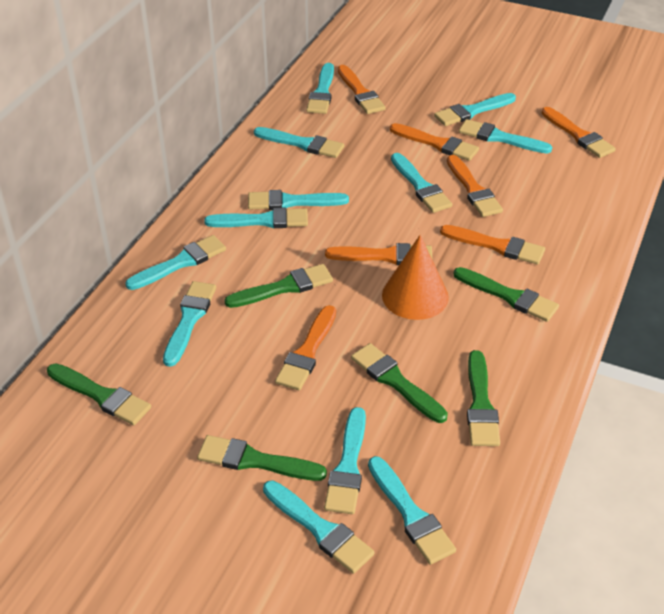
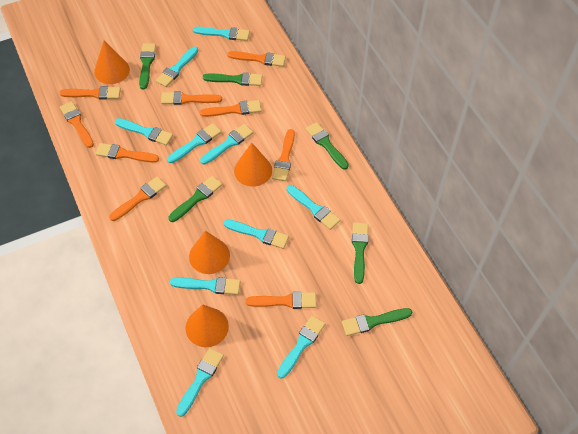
orange brush: 7 -> 9
orange cone: 1 -> 4
turquoise brush: 12 -> 10

